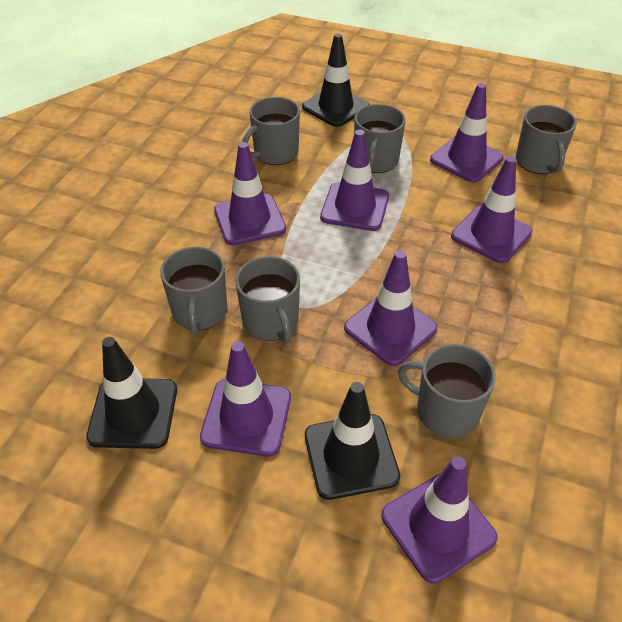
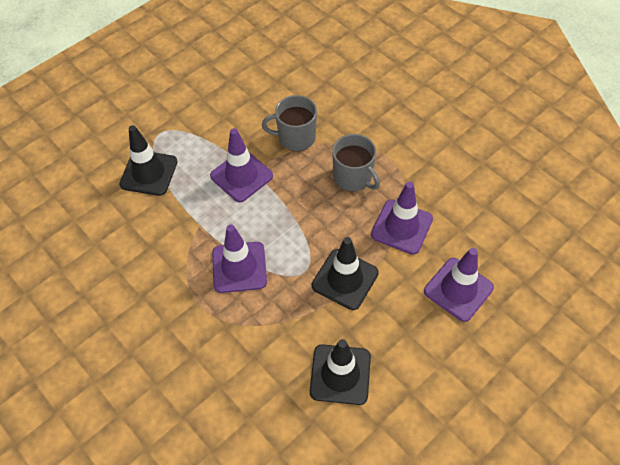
grey mug: 6 -> 2
purple traffic cone: 7 -> 4

